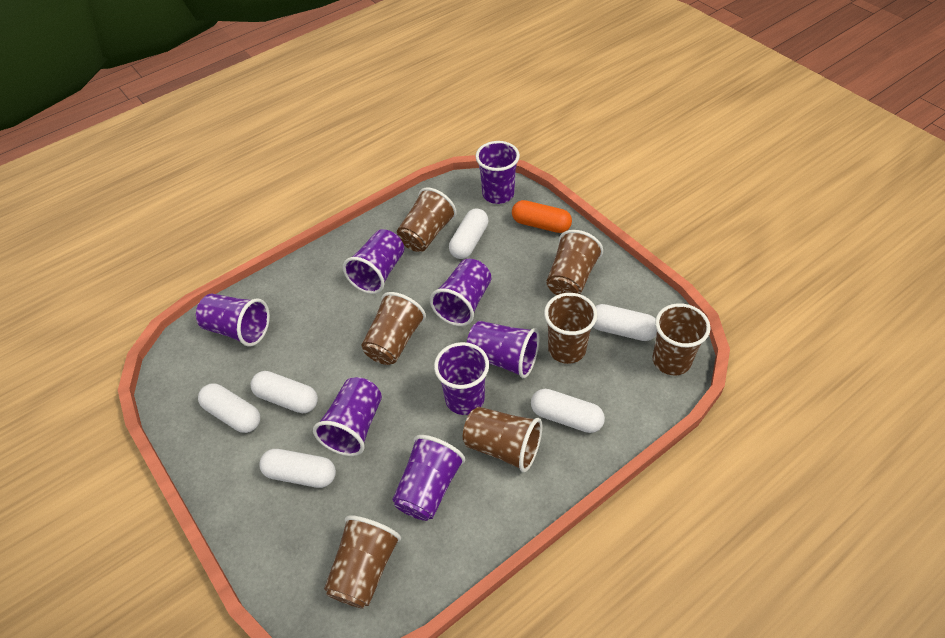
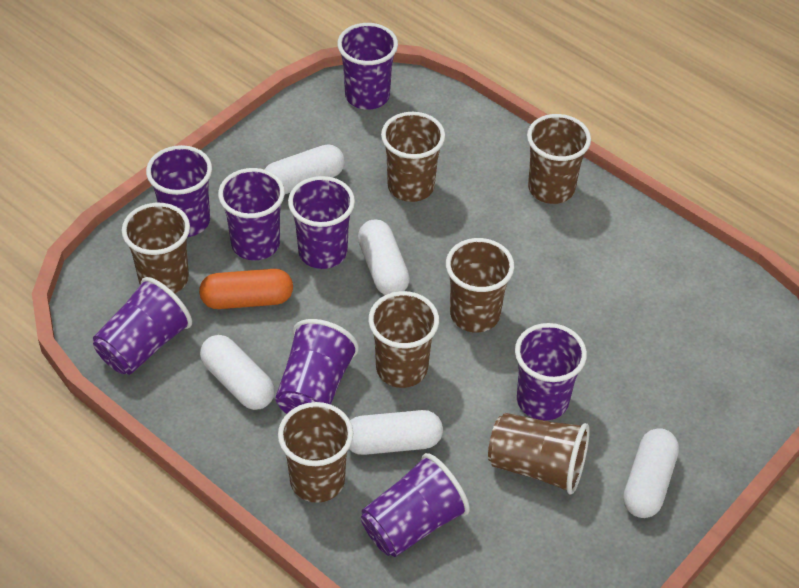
white capsule: 6 -> 5

